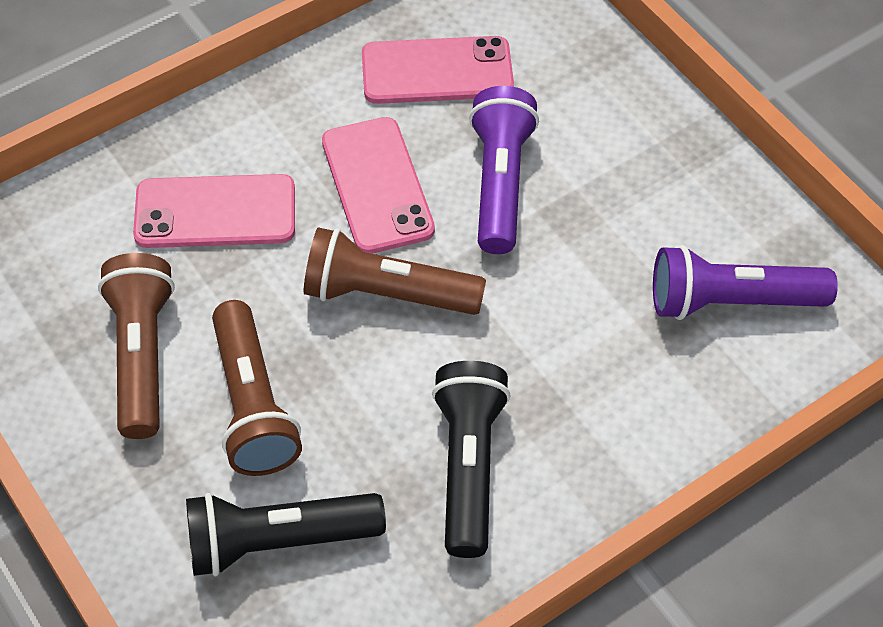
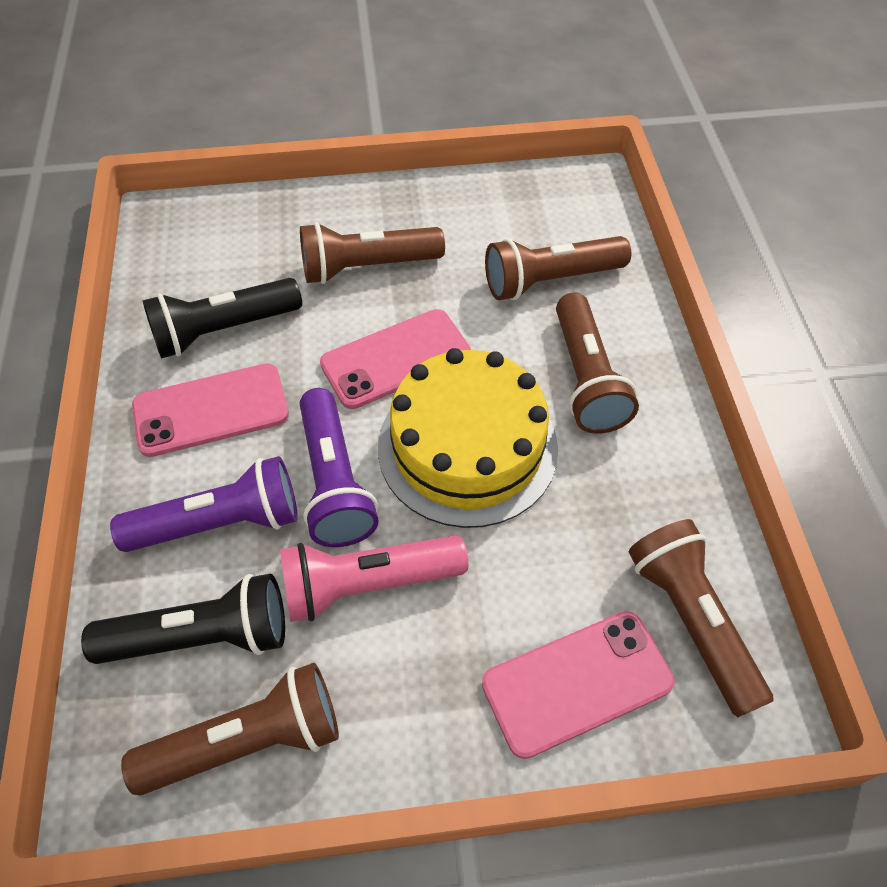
brown flashlight: 3 -> 5
pink flashlight: 0 -> 1
yellow cake: 0 -> 1

